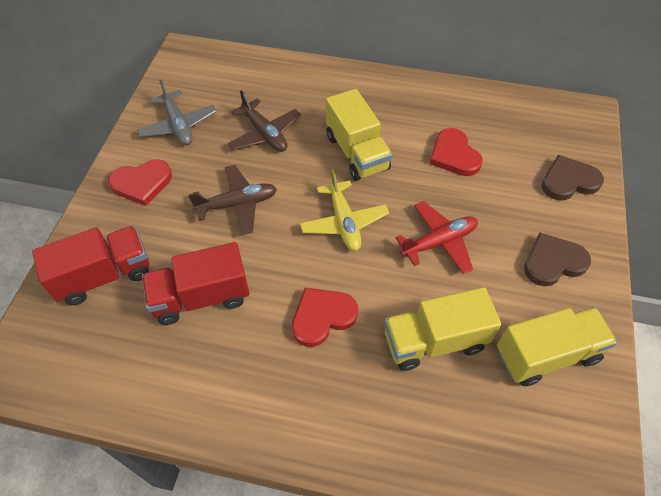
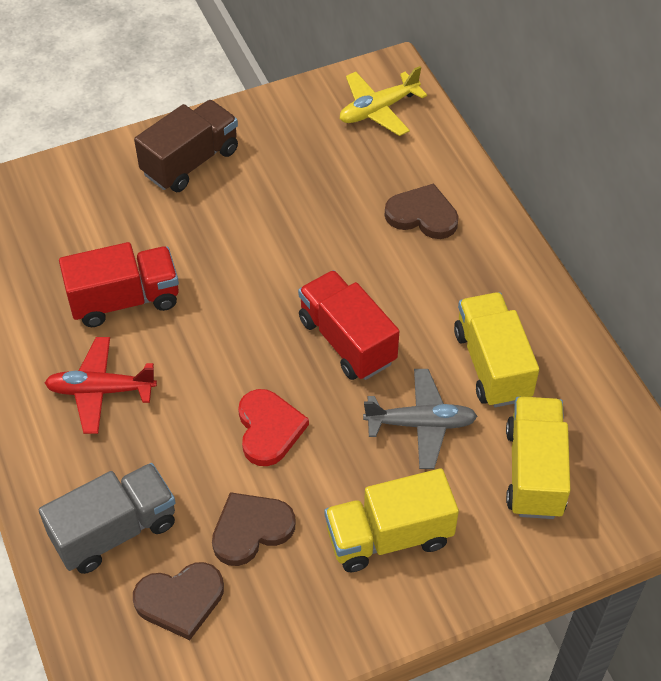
brown heart: 2 -> 3
brown plane: 2 -> 0
brown truck: 0 -> 1
grey truck: 0 -> 1
red heart: 3 -> 1

